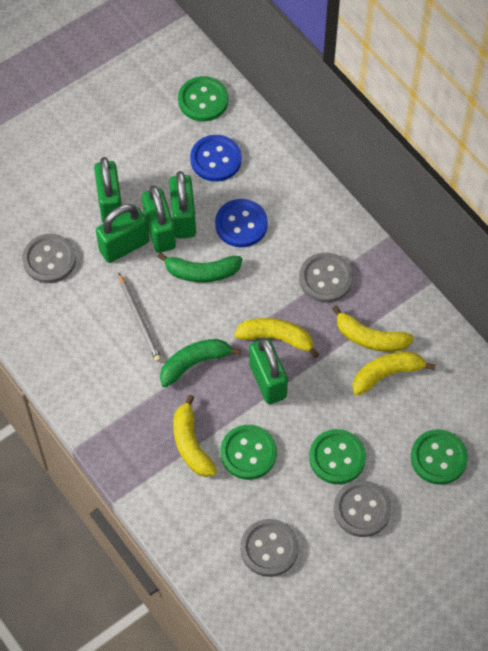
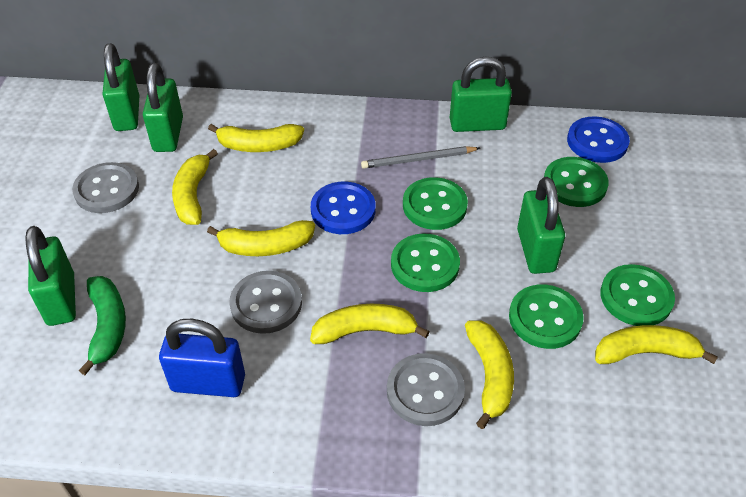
blue padlock: 0 -> 1
green banana: 2 -> 1
green button: 4 -> 5
grey button: 4 -> 3
yellow banana: 4 -> 6

